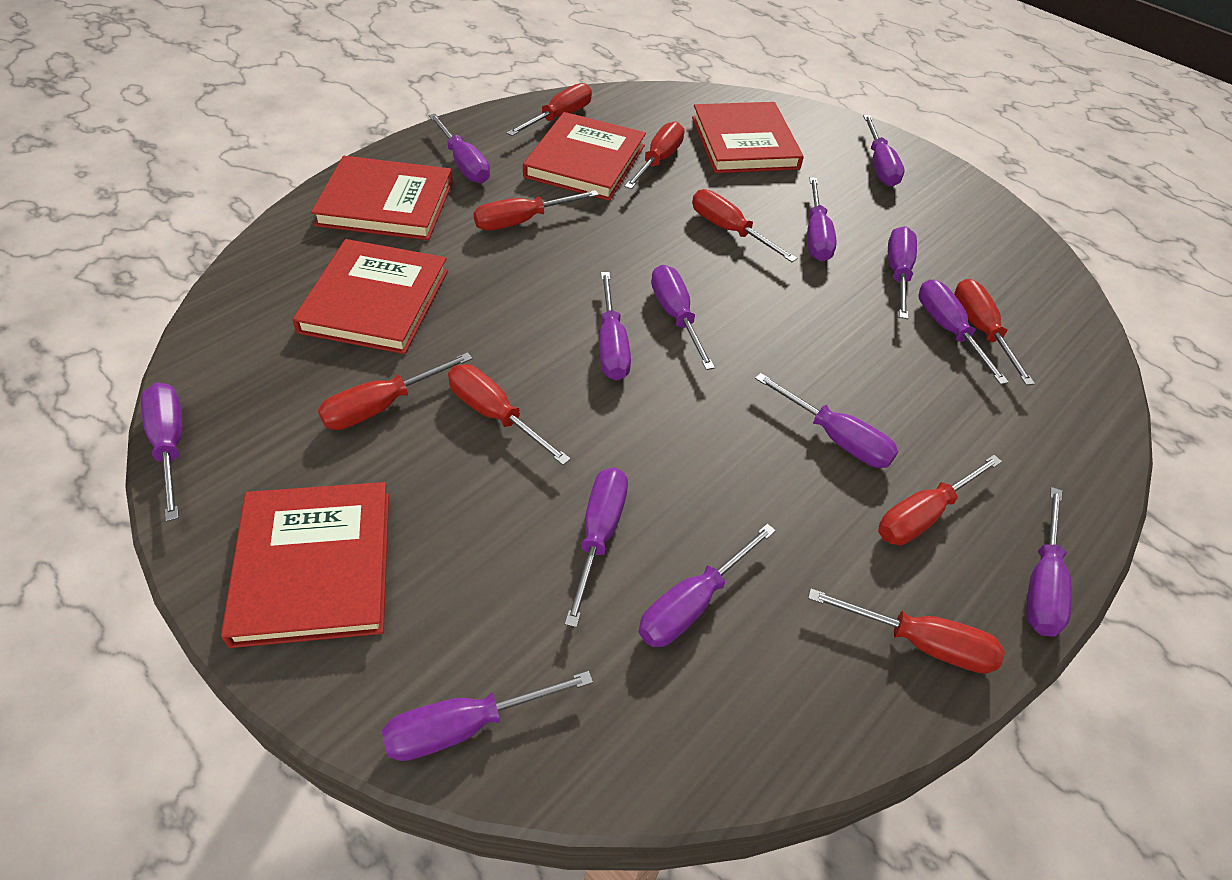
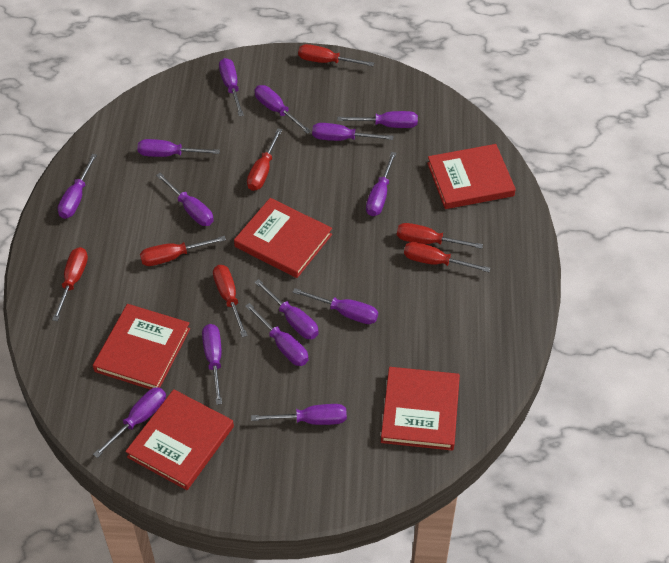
purple screwdriver: 13 -> 14
red screwdriver: 9 -> 7

